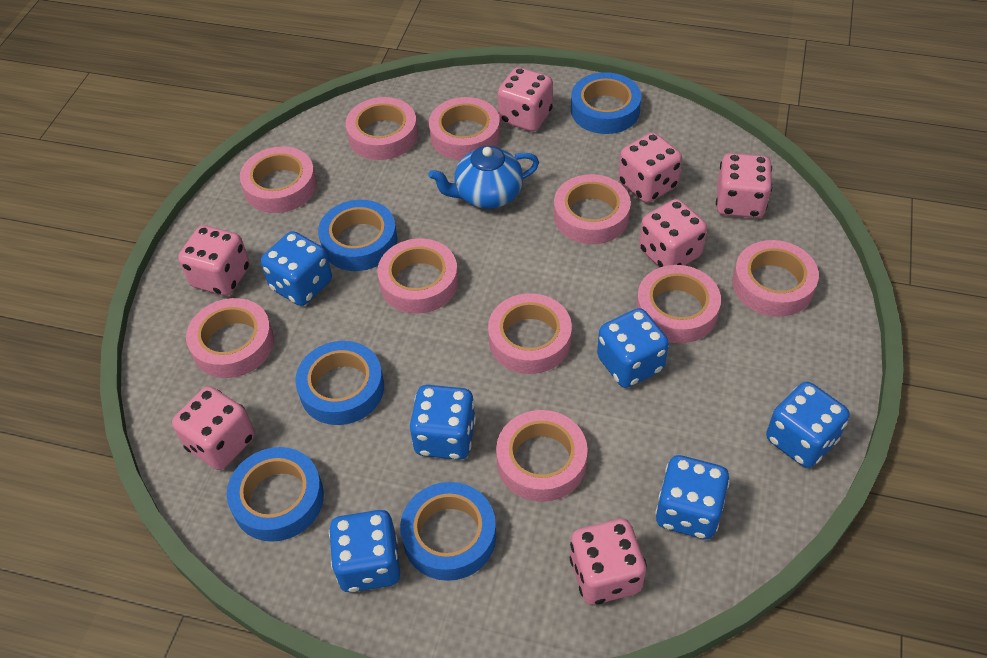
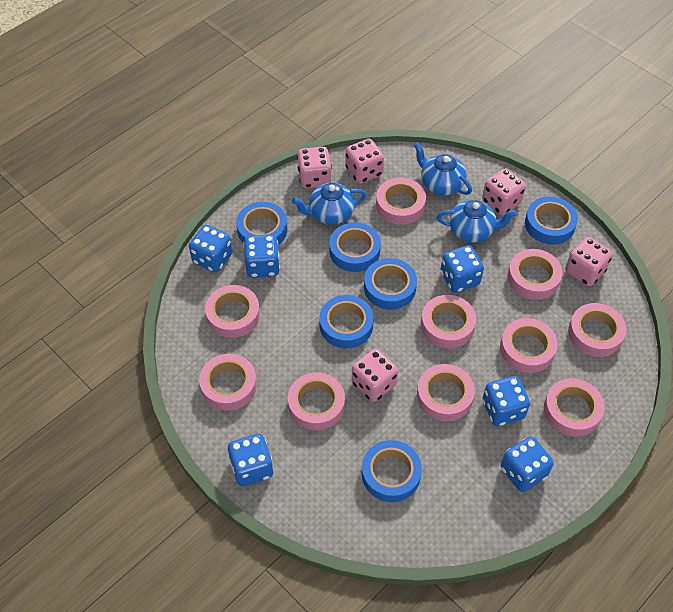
blue tape: 5 -> 6
blue teapot: 1 -> 3
pink dice: 7 -> 5

